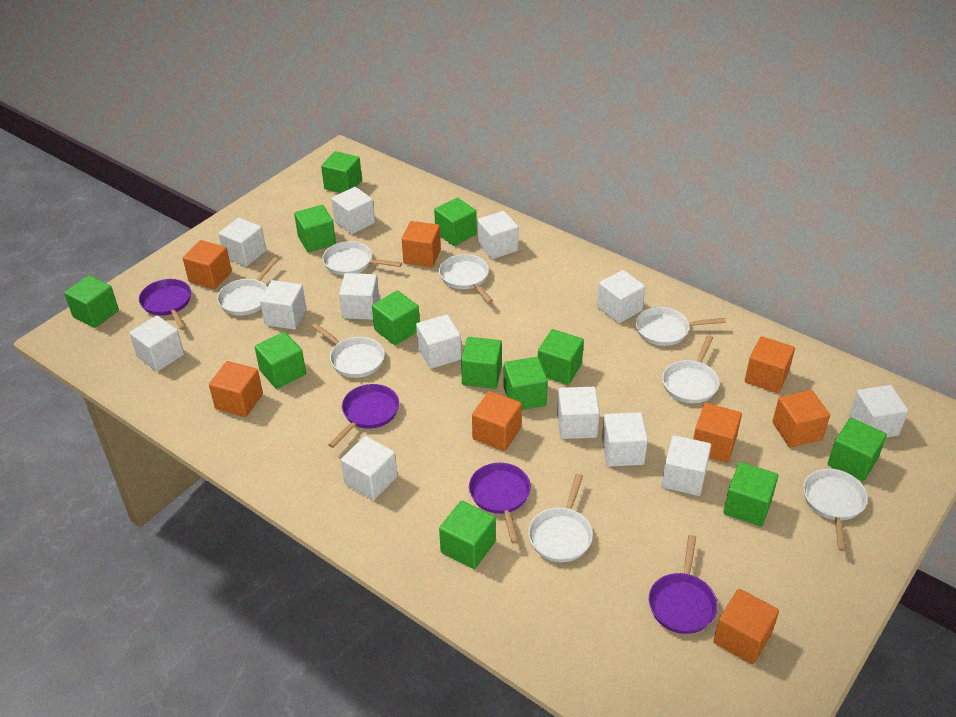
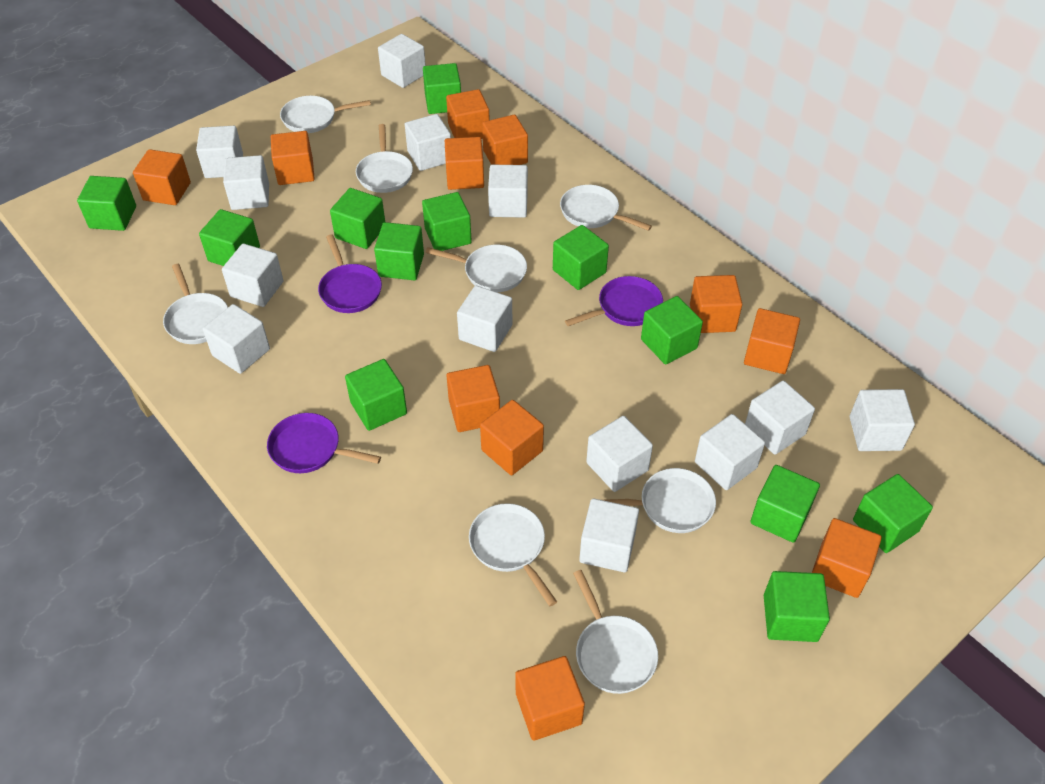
orange cube: 8 -> 11
purple pan: 4 -> 3

